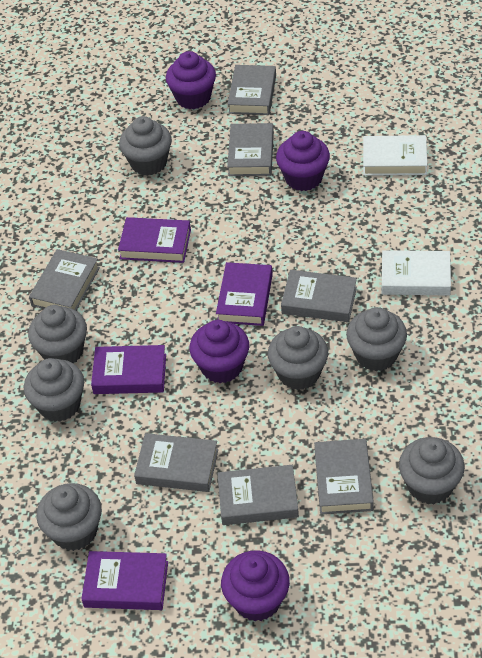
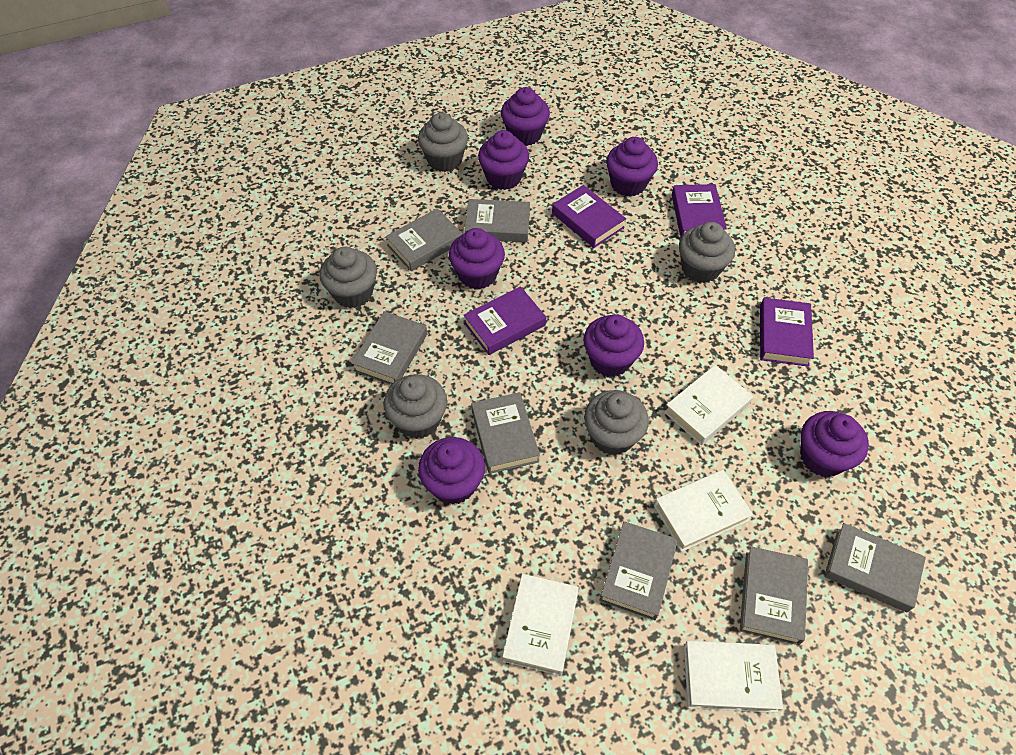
grey cupcake: 7 -> 5
purple cupcake: 4 -> 7
white book: 2 -> 4

